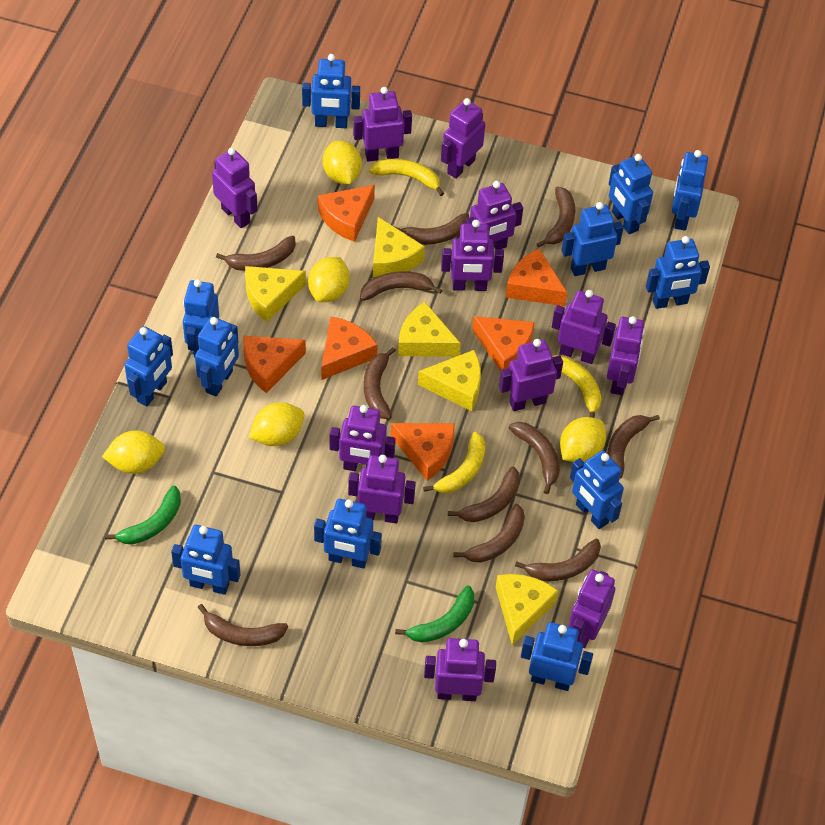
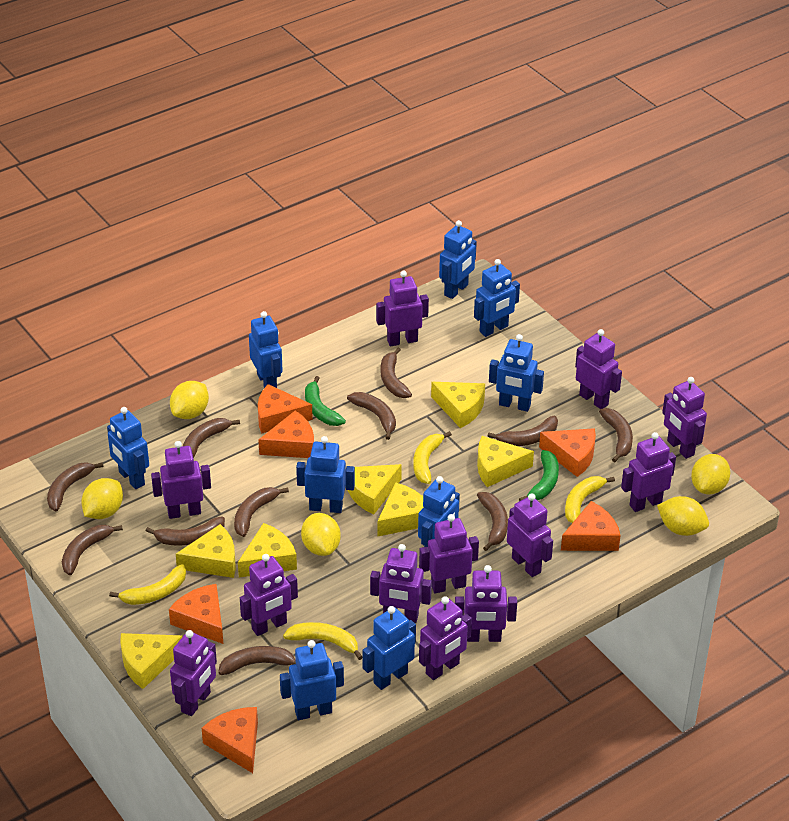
blue robot: 12 -> 9
yellow banana: 3 -> 4
yellow cheese: 5 -> 7

